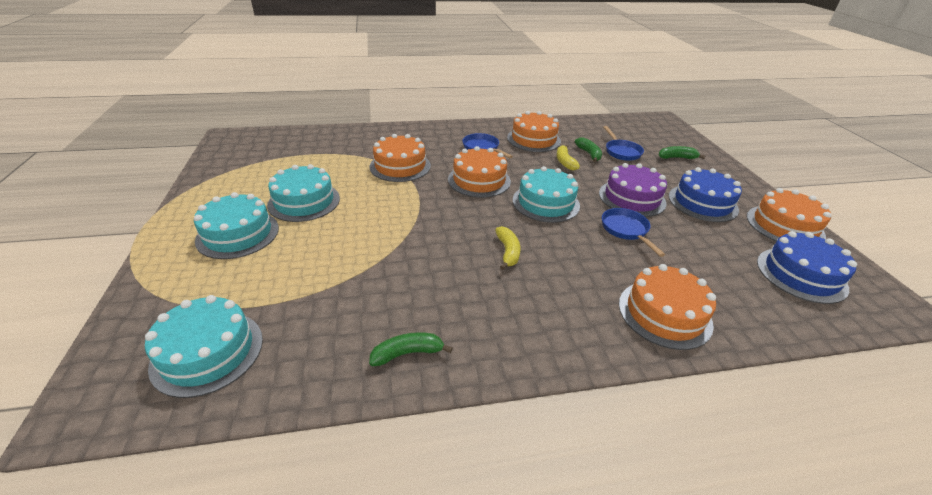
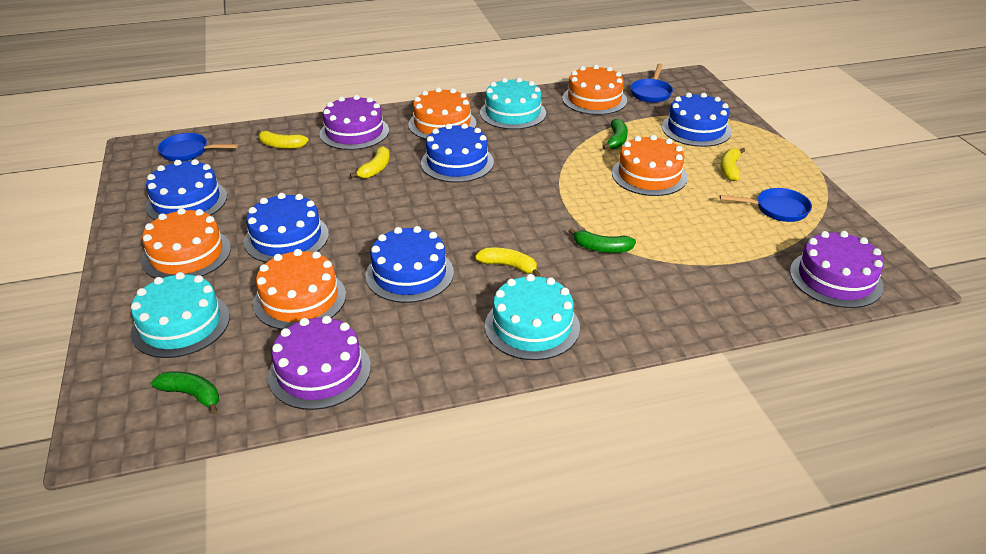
blue cake: 2 -> 5
purple cake: 1 -> 3
turquoise cake: 4 -> 3
yellow banana: 2 -> 4

